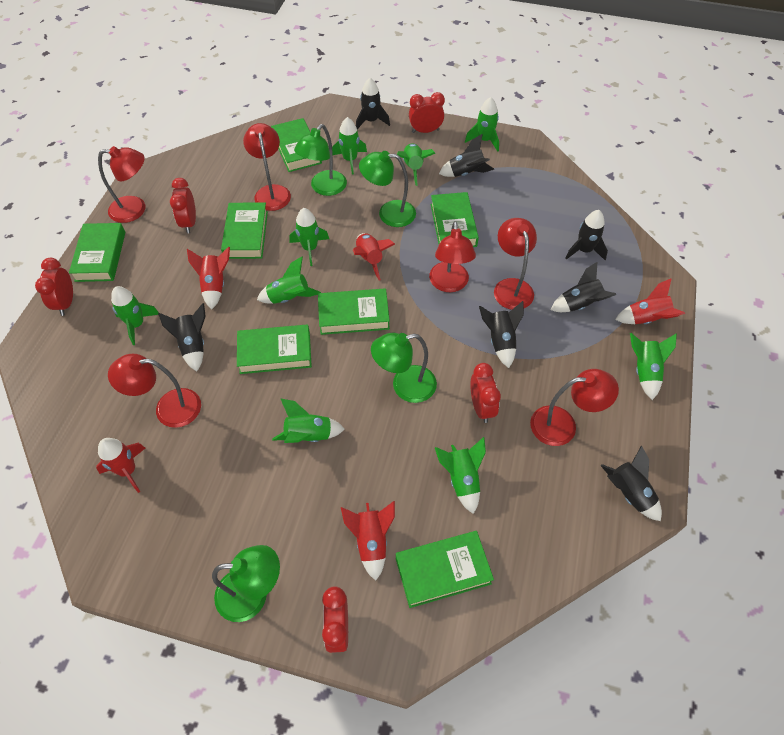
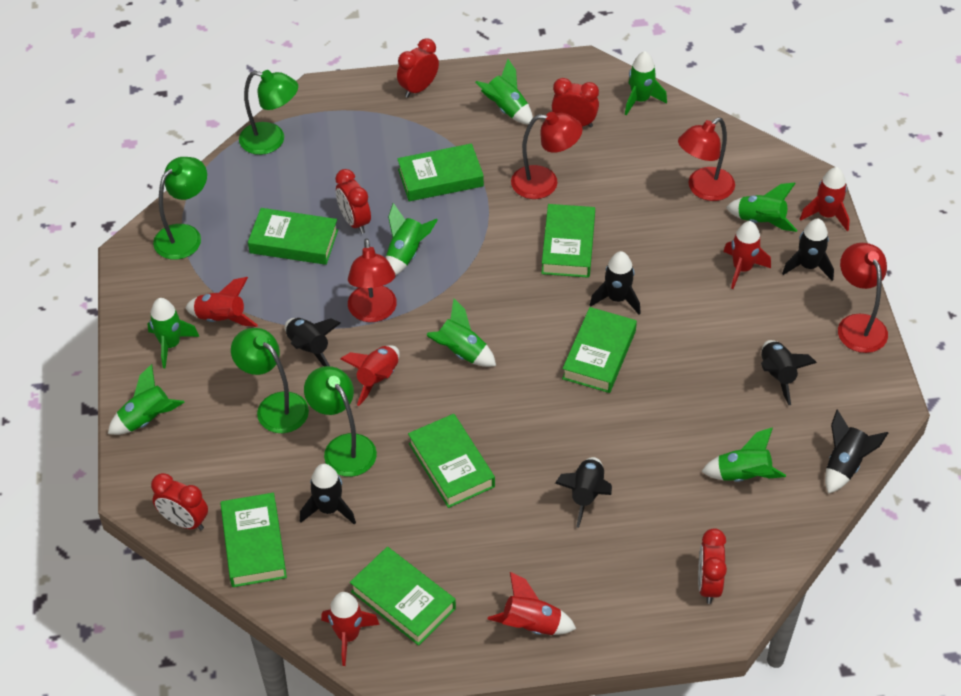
green rocket: 9 -> 8
red lamp: 6 -> 4
red rocket: 5 -> 6

